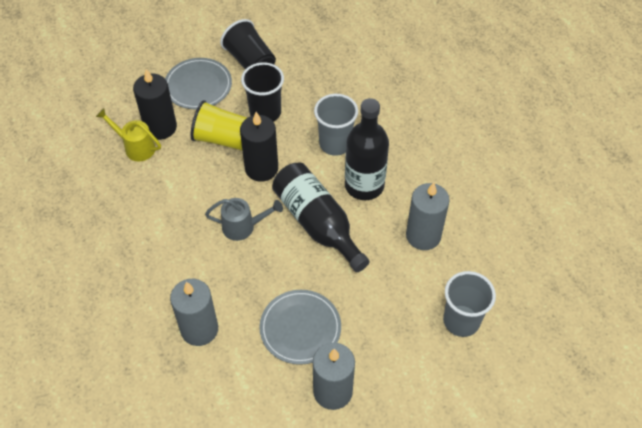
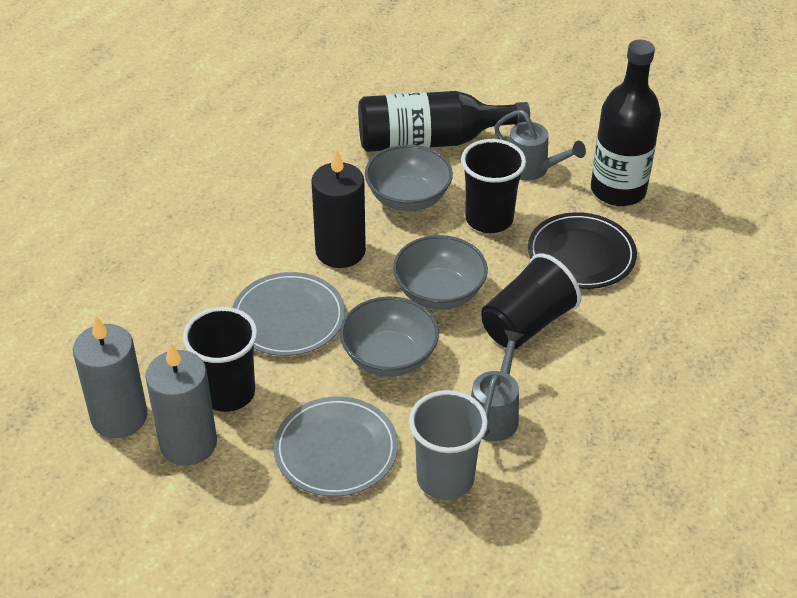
black candle: 2 -> 1
black cup: 2 -> 3
black plate: 0 -> 1
grey bowl: 0 -> 3
grey candle: 3 -> 2
grey cup: 2 -> 1
grey watering can: 1 -> 2
yellow cup: 1 -> 0
yellow watering can: 1 -> 0

